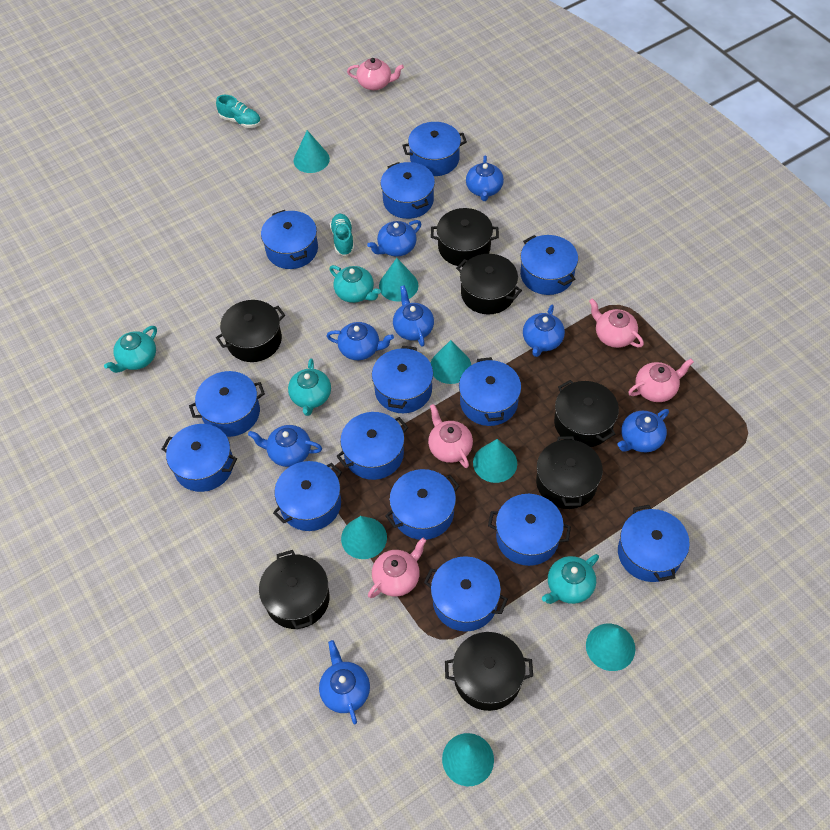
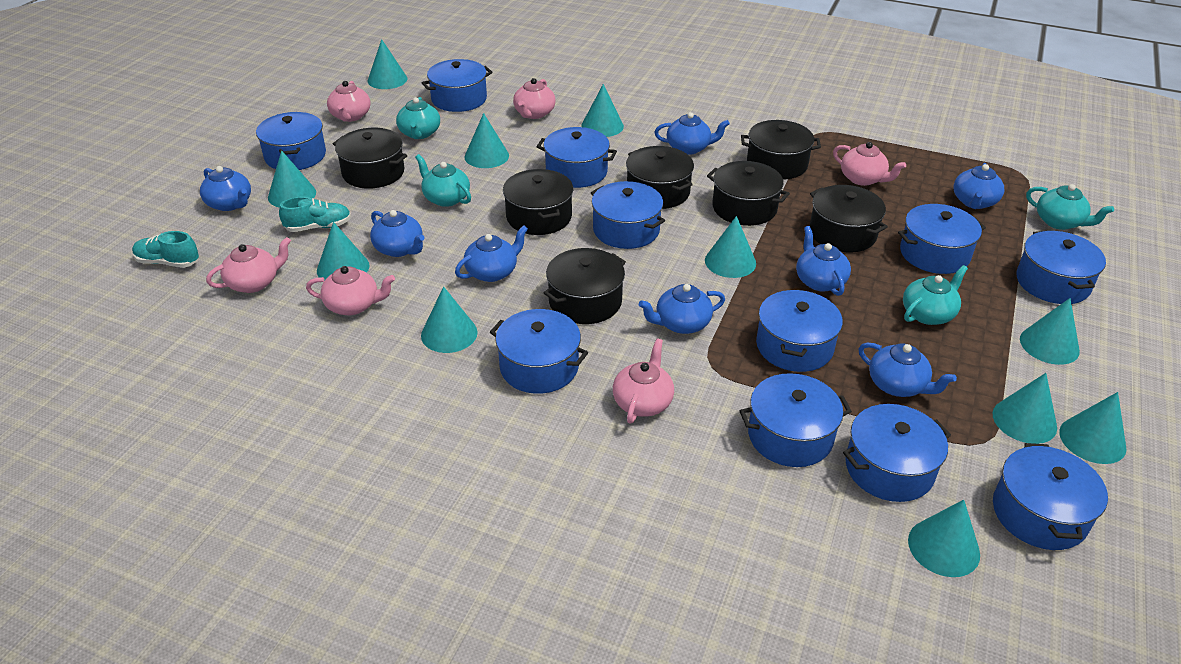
blue pot: 14 -> 11
pink teapot: 5 -> 6
turquoise cone: 7 -> 11

